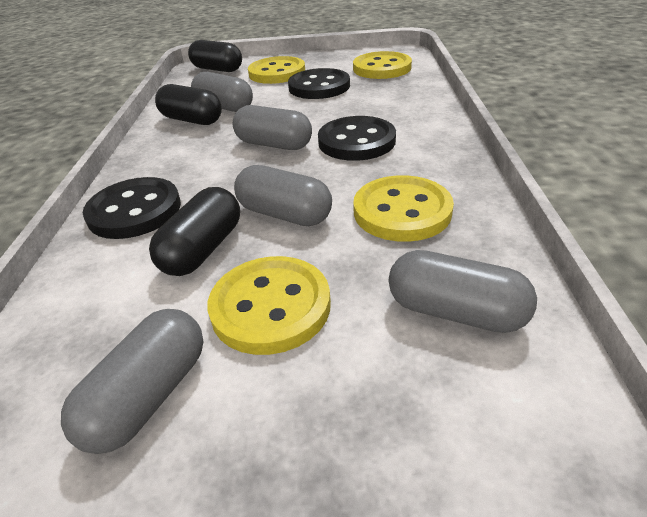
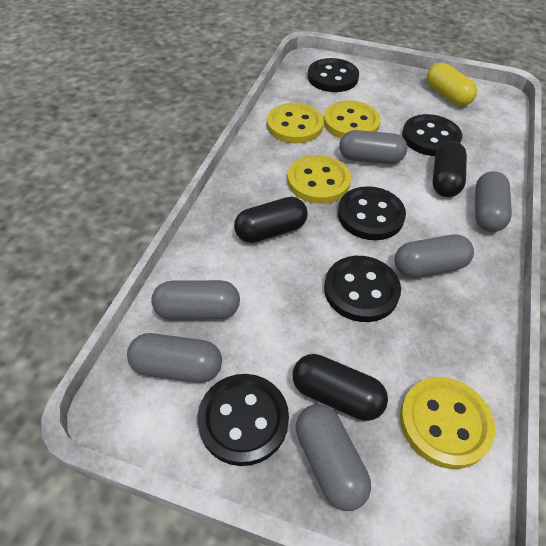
black button: 3 -> 5
grey capsule: 5 -> 6
yellow capsule: 0 -> 1

